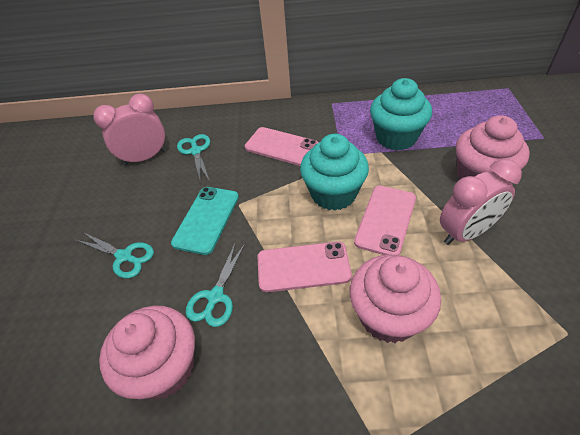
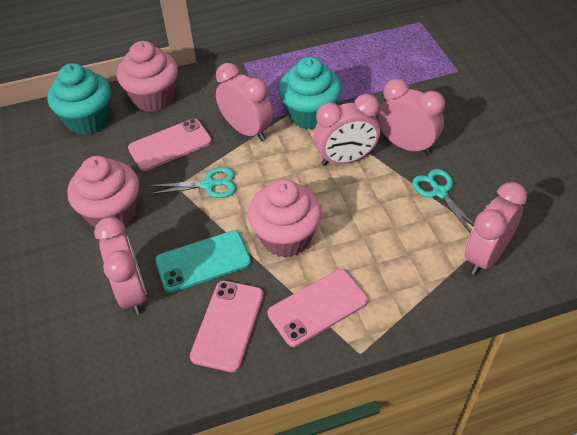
pink clock: 2 -> 5
turquoise scissors: 3 -> 2

